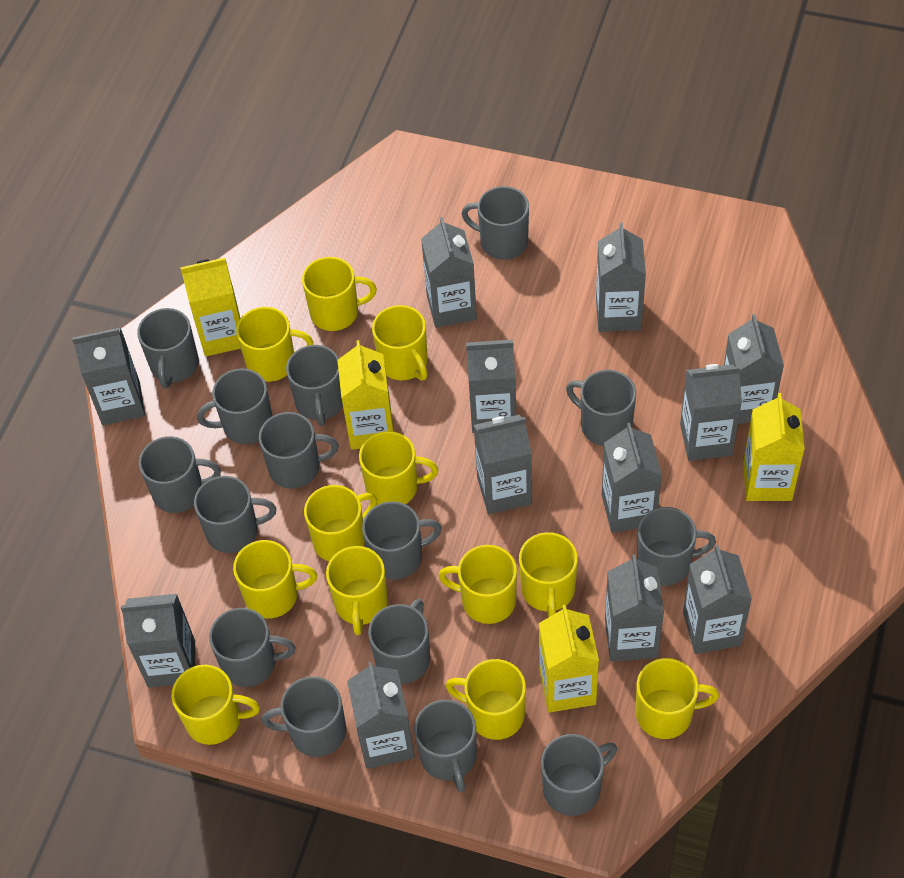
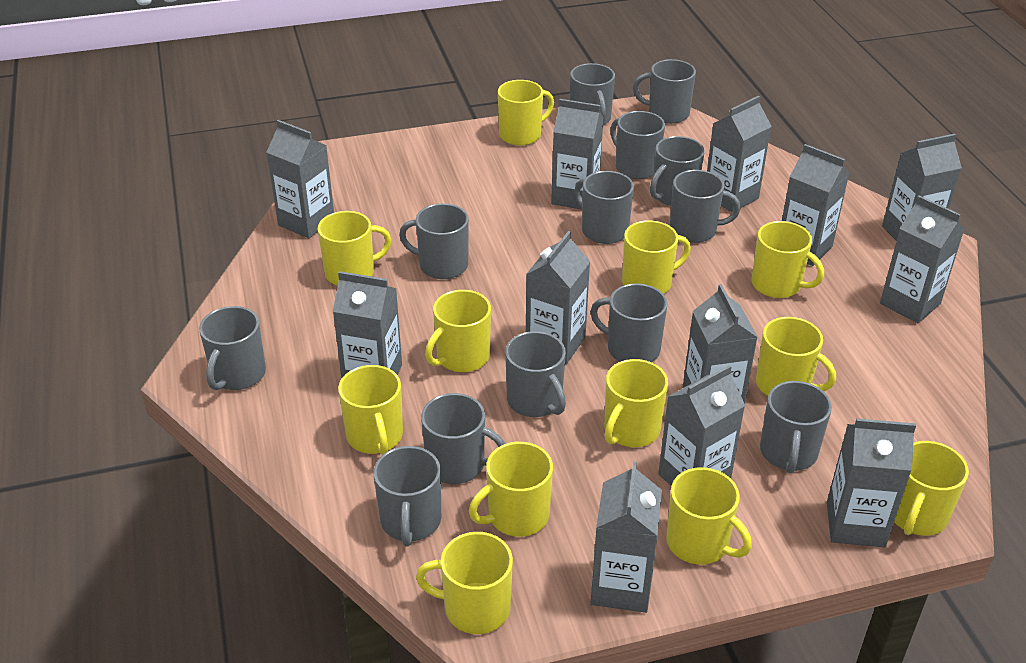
grey mug: 15 -> 13
yellow carton: 4 -> 0

